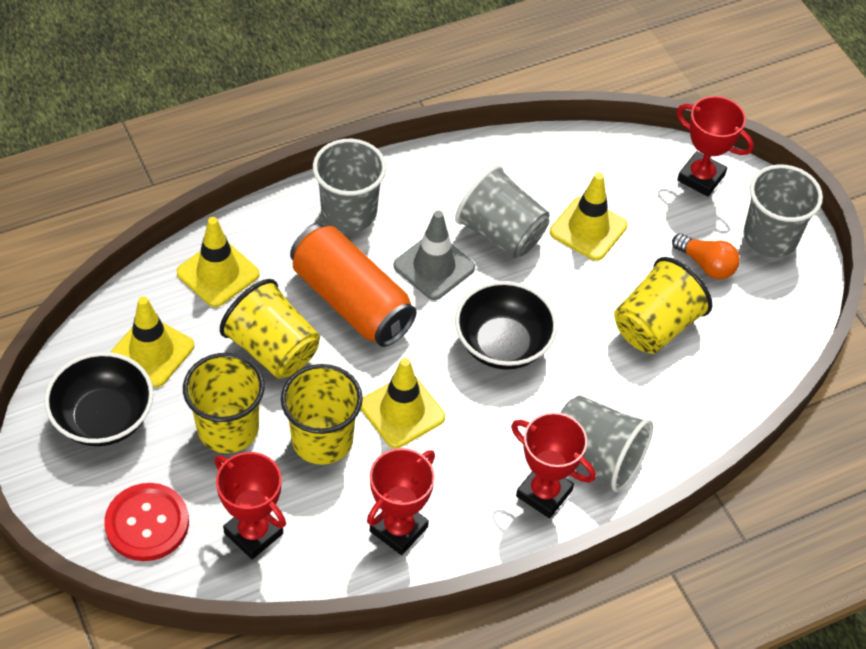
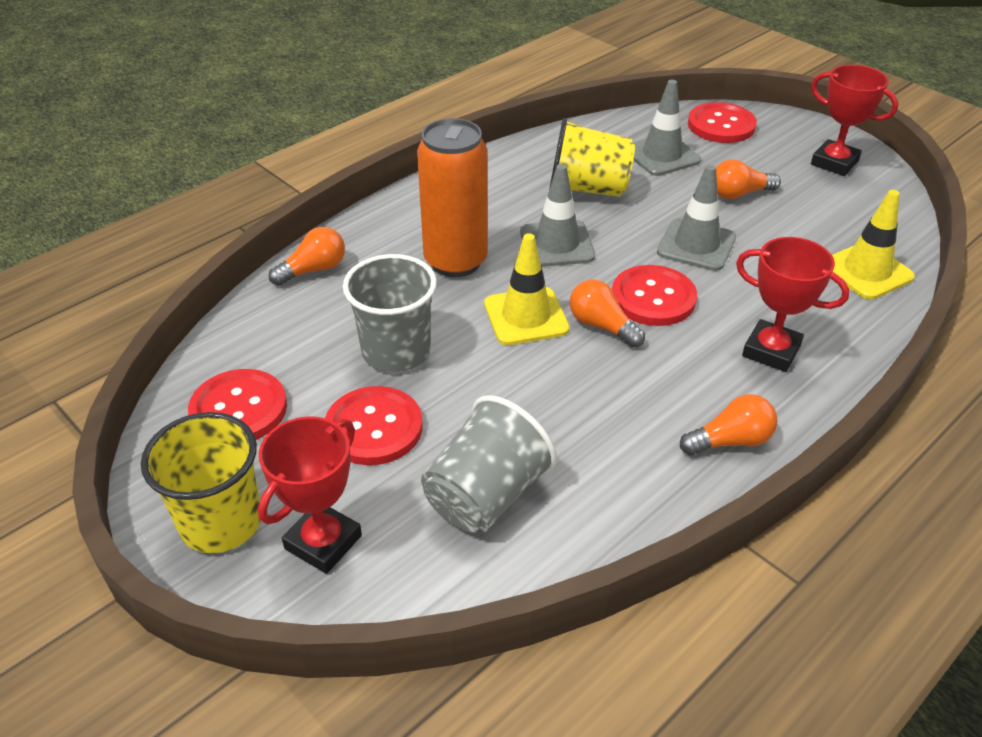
black bowl: 2 -> 0
grey cup: 4 -> 2
grey traffic cone: 1 -> 3
orange light bulb: 1 -> 4
red button: 1 -> 4
red trophy: 4 -> 3
yellow cup: 4 -> 2
yellow traffic cone: 4 -> 2

